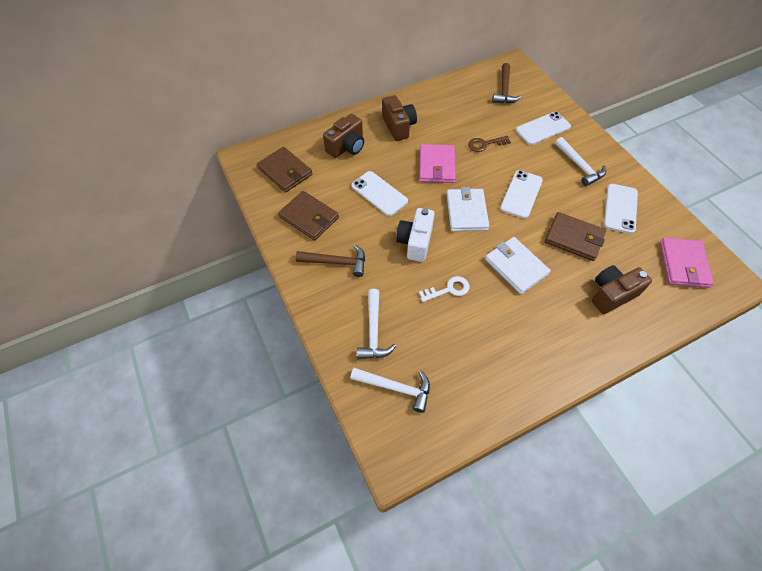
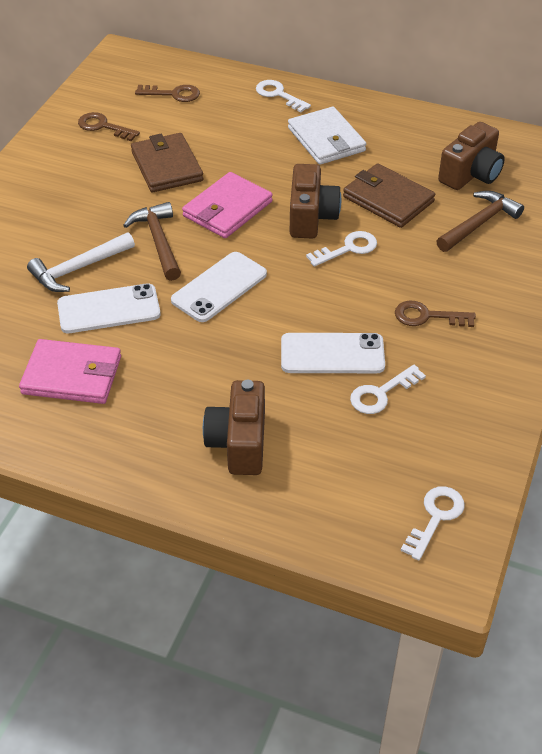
brown key: 1 -> 3
brown wallet: 3 -> 2
white camera: 1 -> 0
white hammer: 3 -> 1
white key: 1 -> 4
white phone: 4 -> 3
white wallet: 2 -> 1

